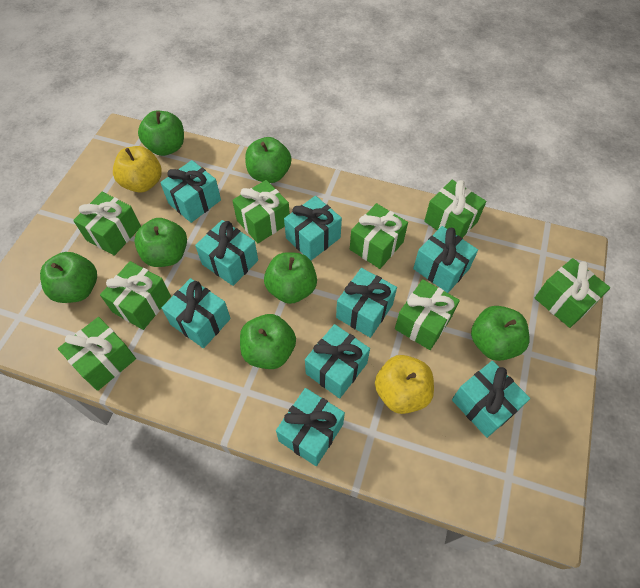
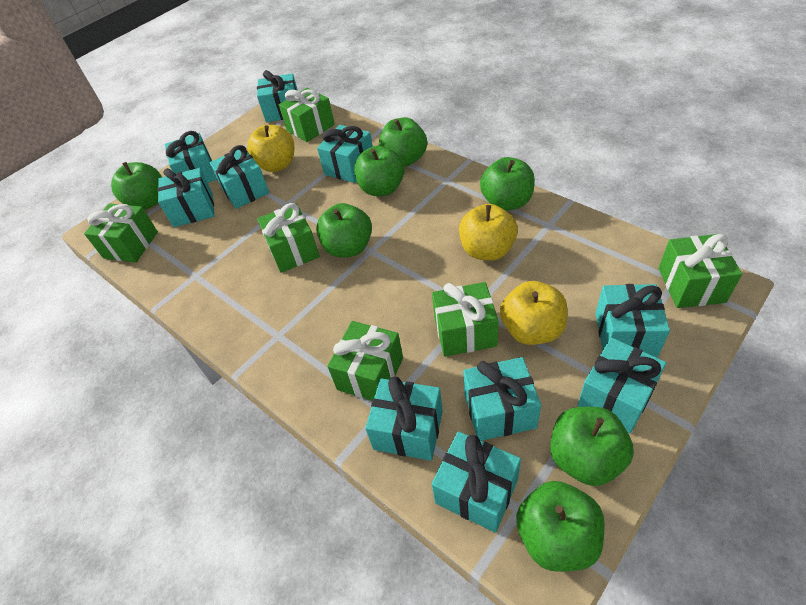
green gift: 8 -> 6
turquoise gift: 9 -> 10
yellow apple: 2 -> 3

